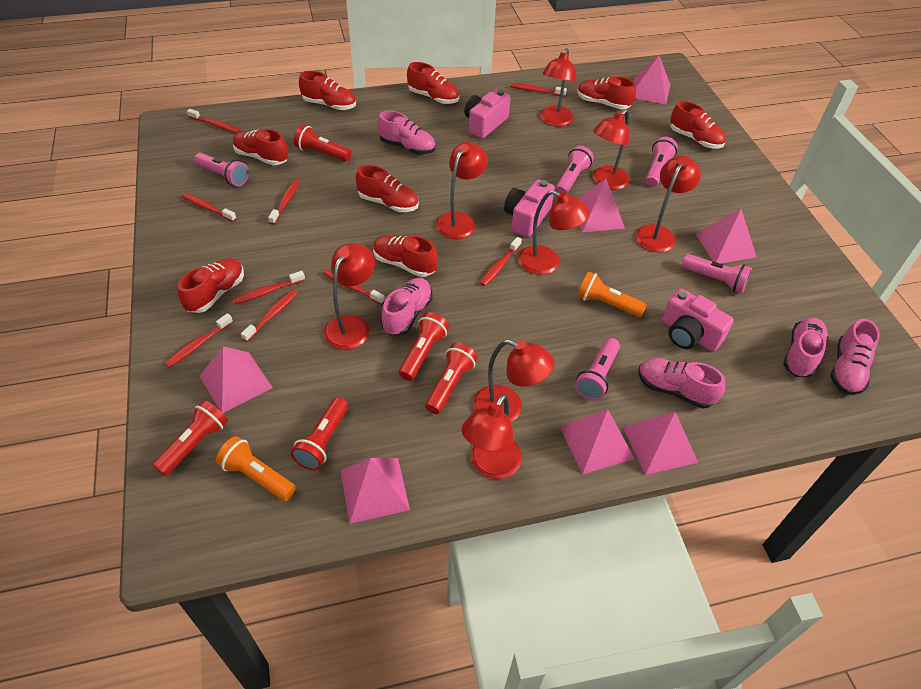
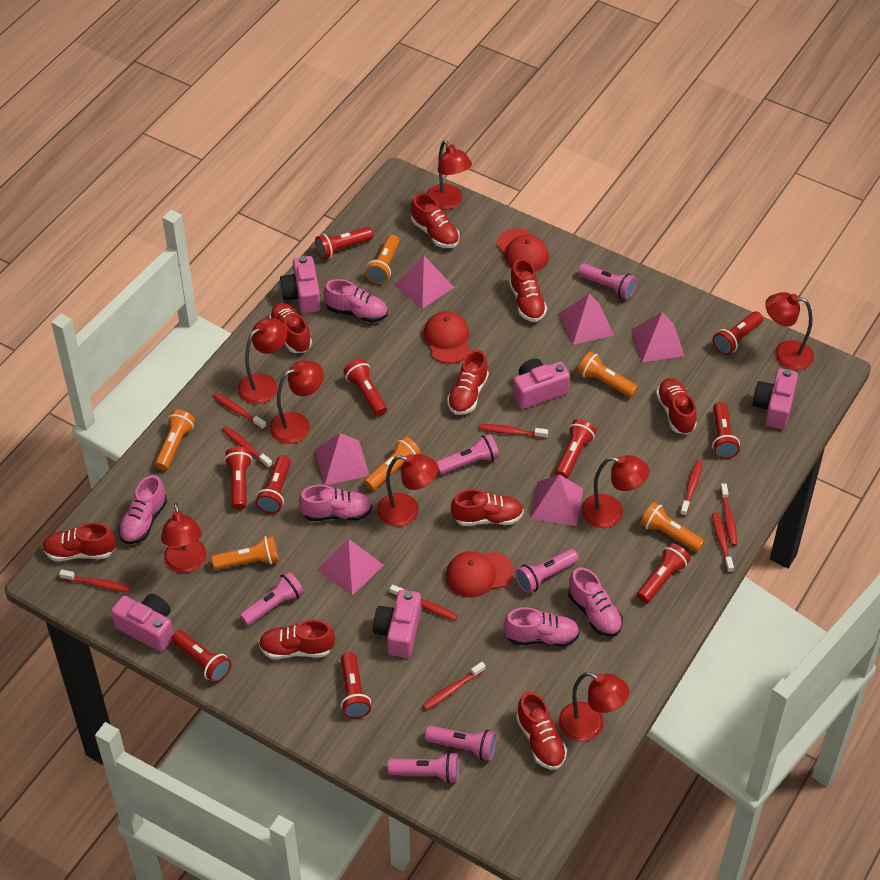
orange flashlight: 2 -> 6
pink camera: 3 -> 5
pink flashlight: 5 -> 6
pink pyramid: 7 -> 6
red cap: 0 -> 3
red flashlight: 5 -> 10
red shoe: 8 -> 9

